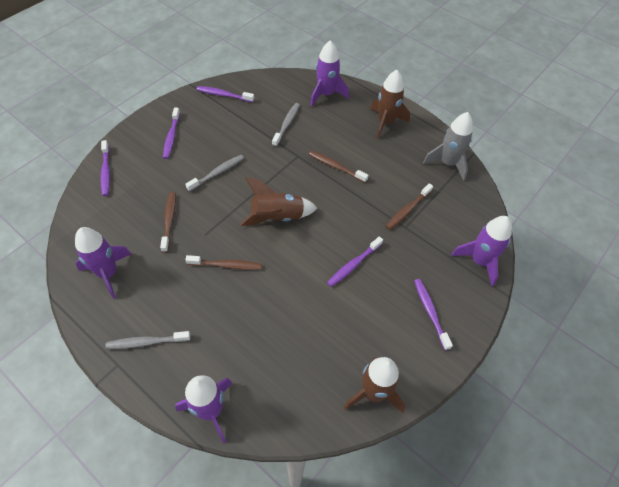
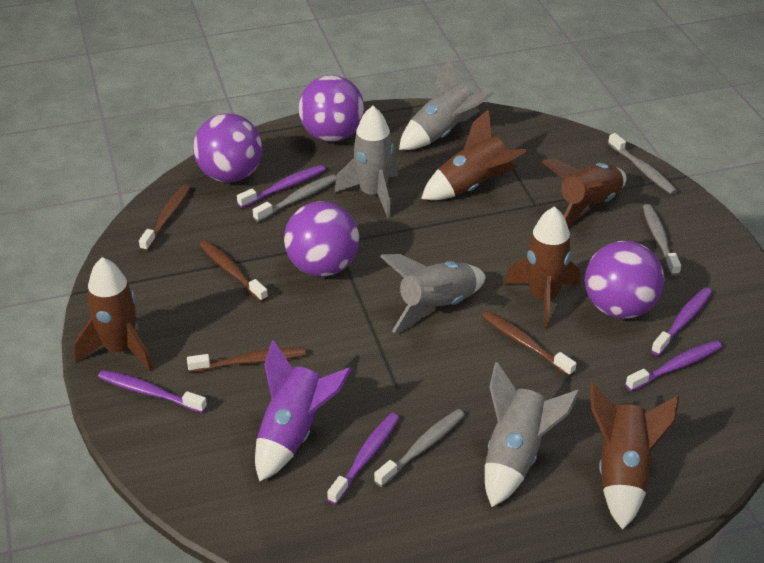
brown rocket: 3 -> 5
grey rocket: 1 -> 4
grey toothbrush: 3 -> 4
purple ball: 0 -> 4
purple rocket: 4 -> 1

